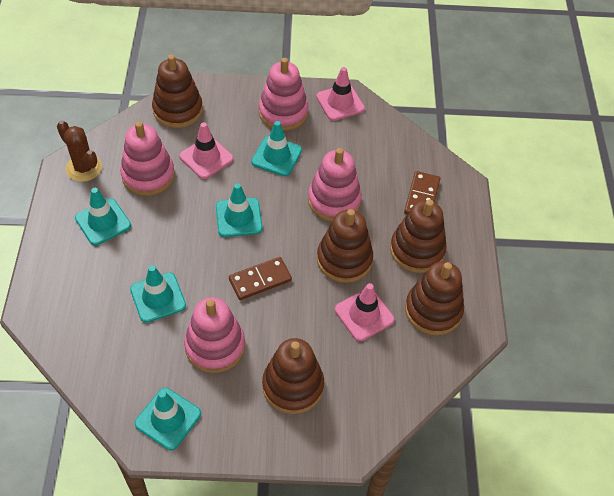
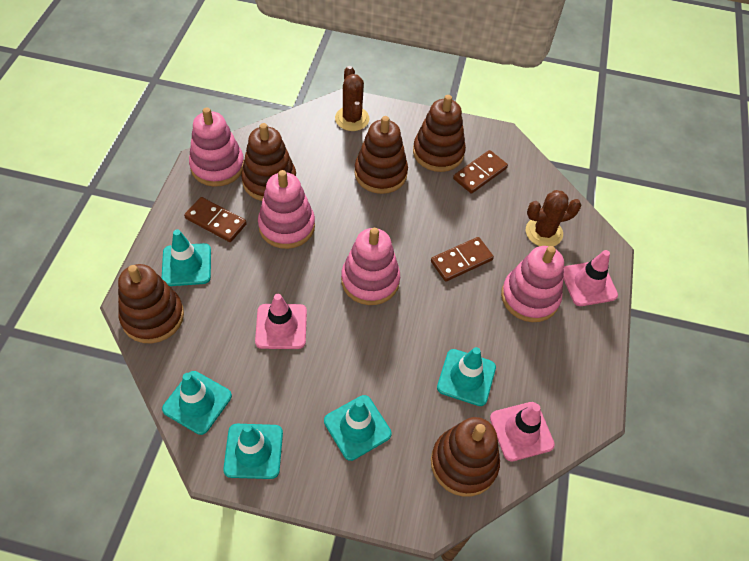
brown cactus: 1 -> 2
brown domino: 2 -> 3

